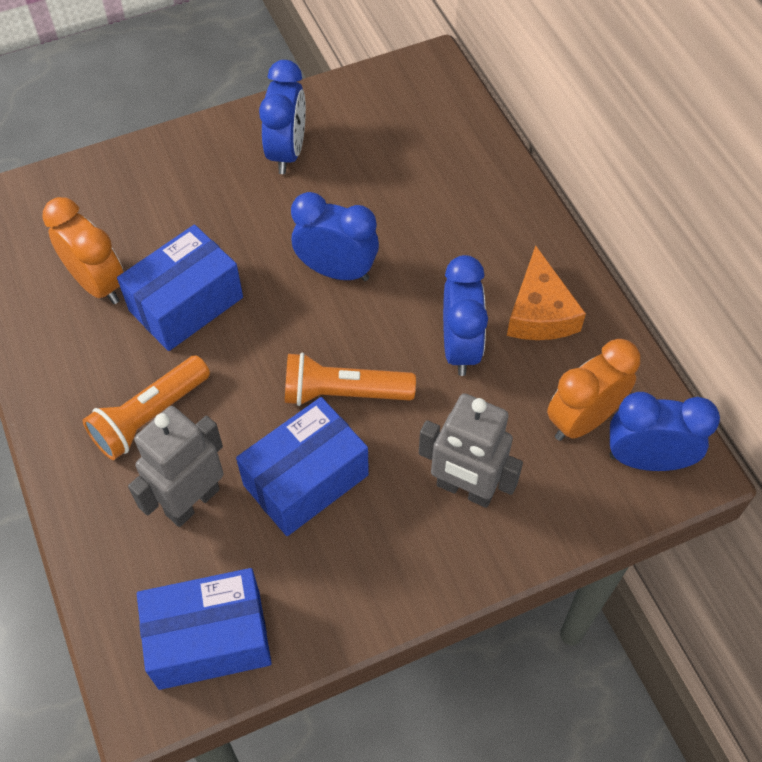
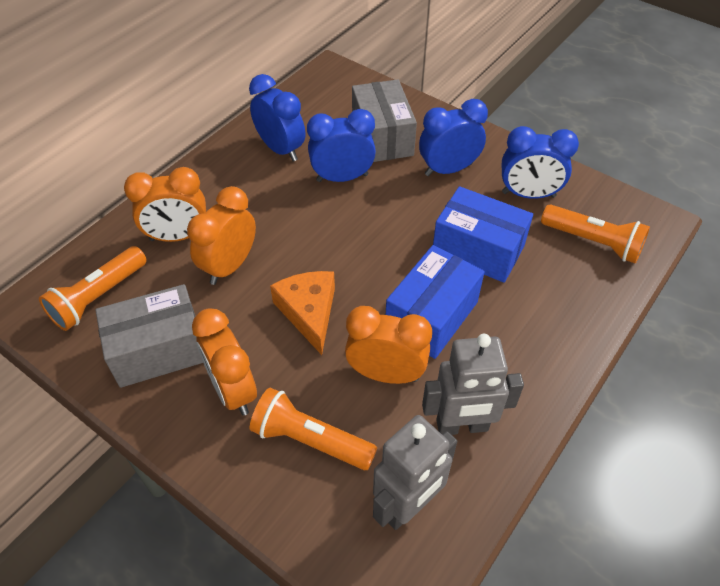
blue box: 3 -> 2
grey box: 0 -> 2
orange clock: 2 -> 4
orange flashlight: 2 -> 3

